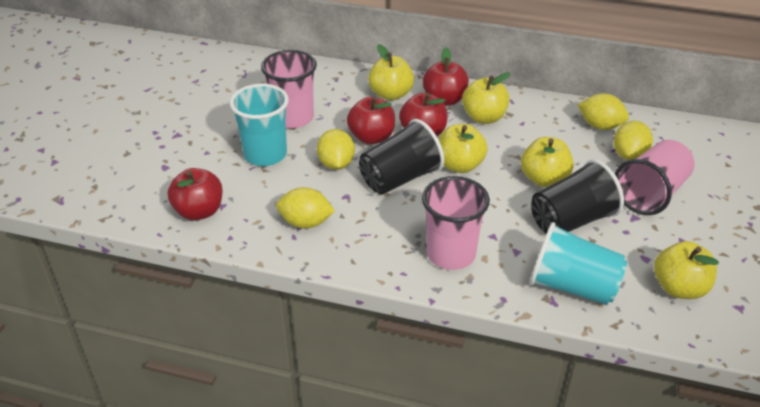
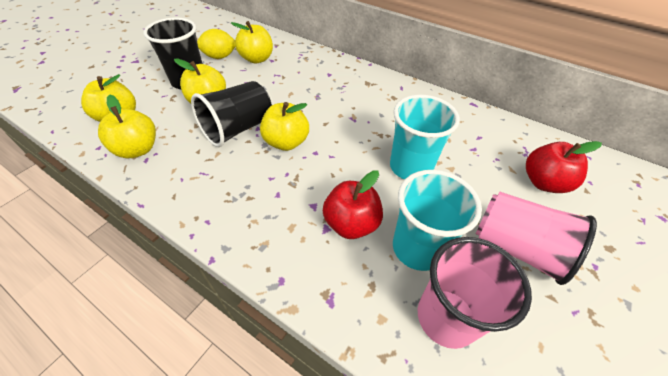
pink cup: 3 -> 2
red apple: 4 -> 2
yellow lemon: 4 -> 1

